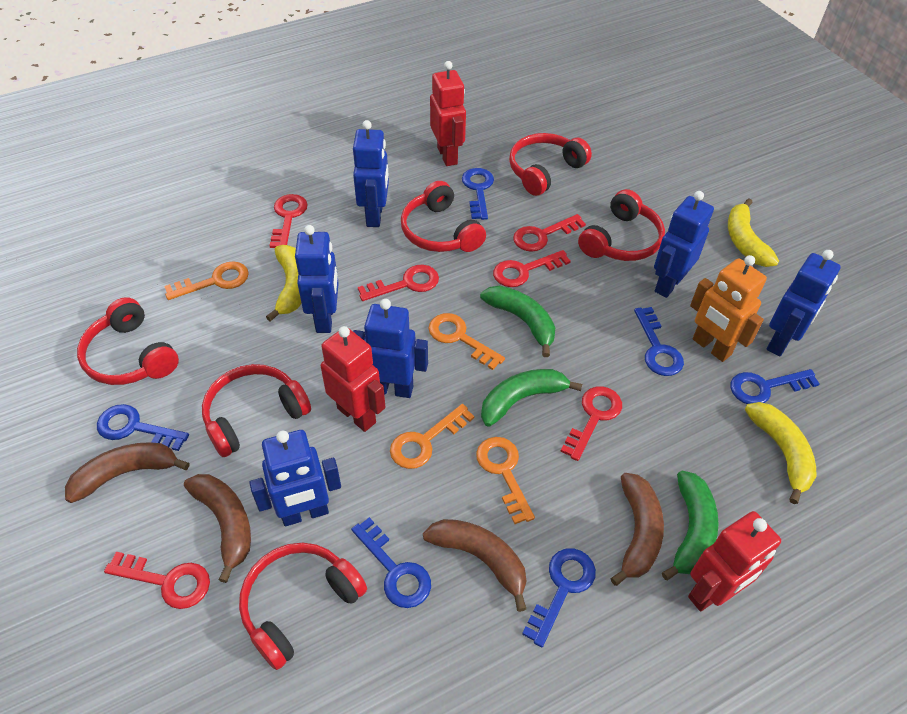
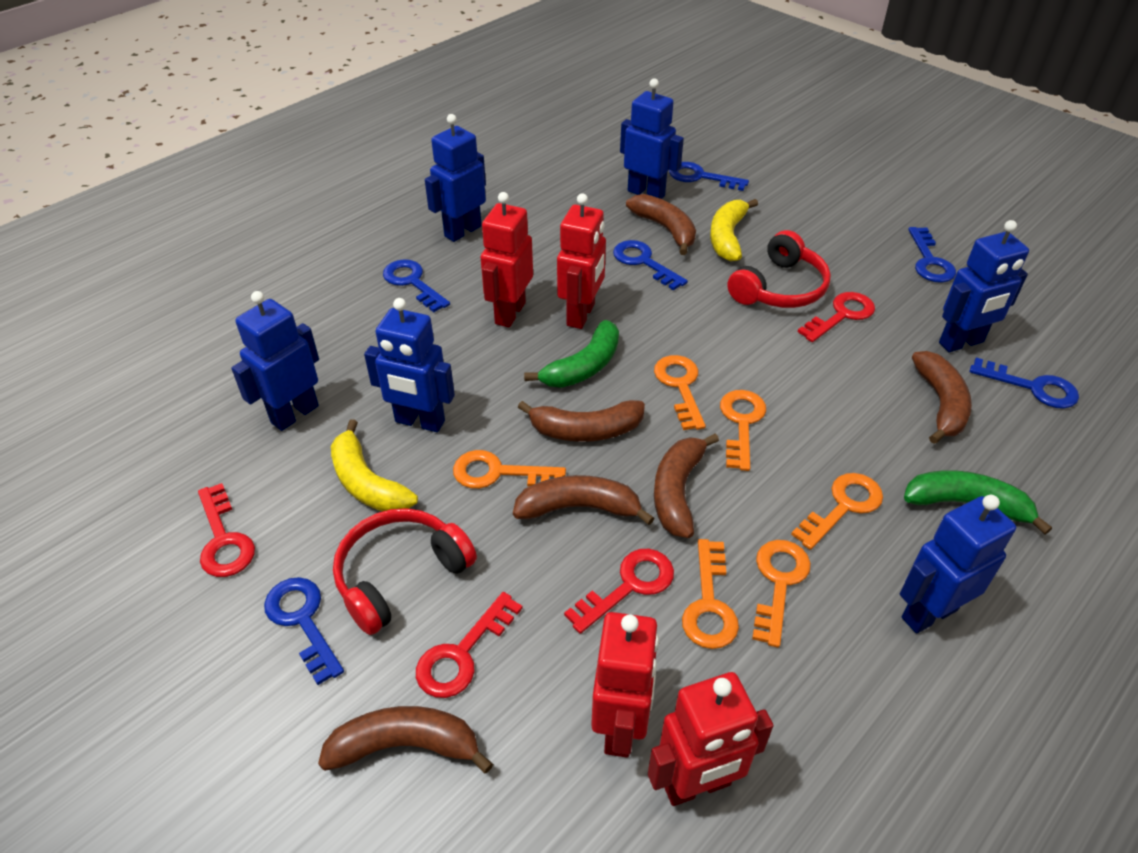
brown banana: 4 -> 6
green banana: 3 -> 2
orange key: 4 -> 6
orange robot: 1 -> 0
red headphones: 6 -> 2
red key: 6 -> 4
red robot: 3 -> 4
yellow banana: 3 -> 2

